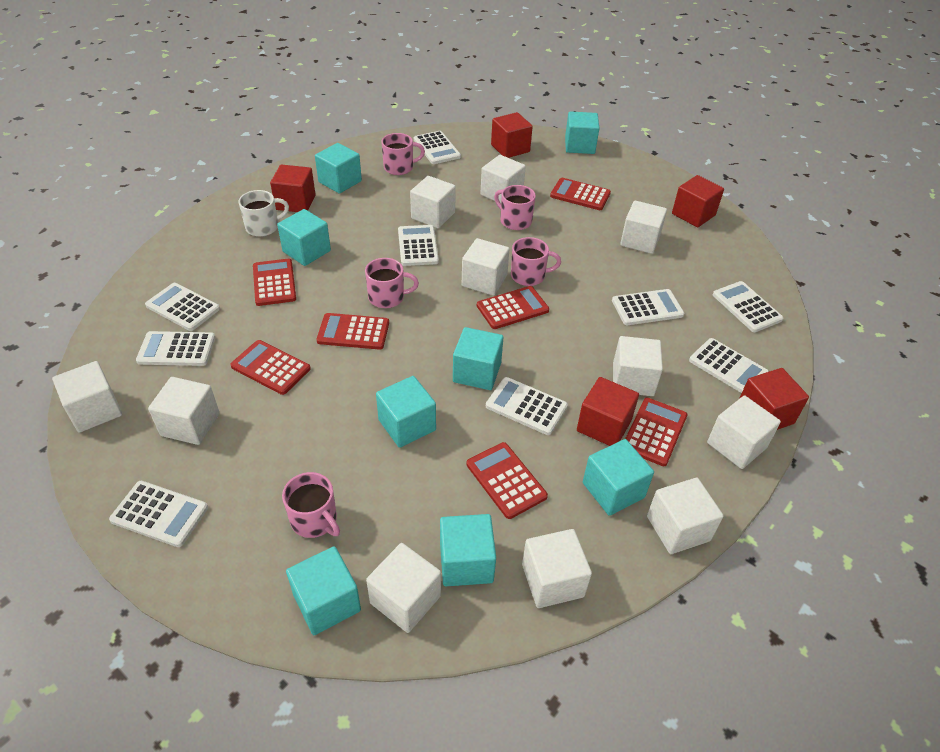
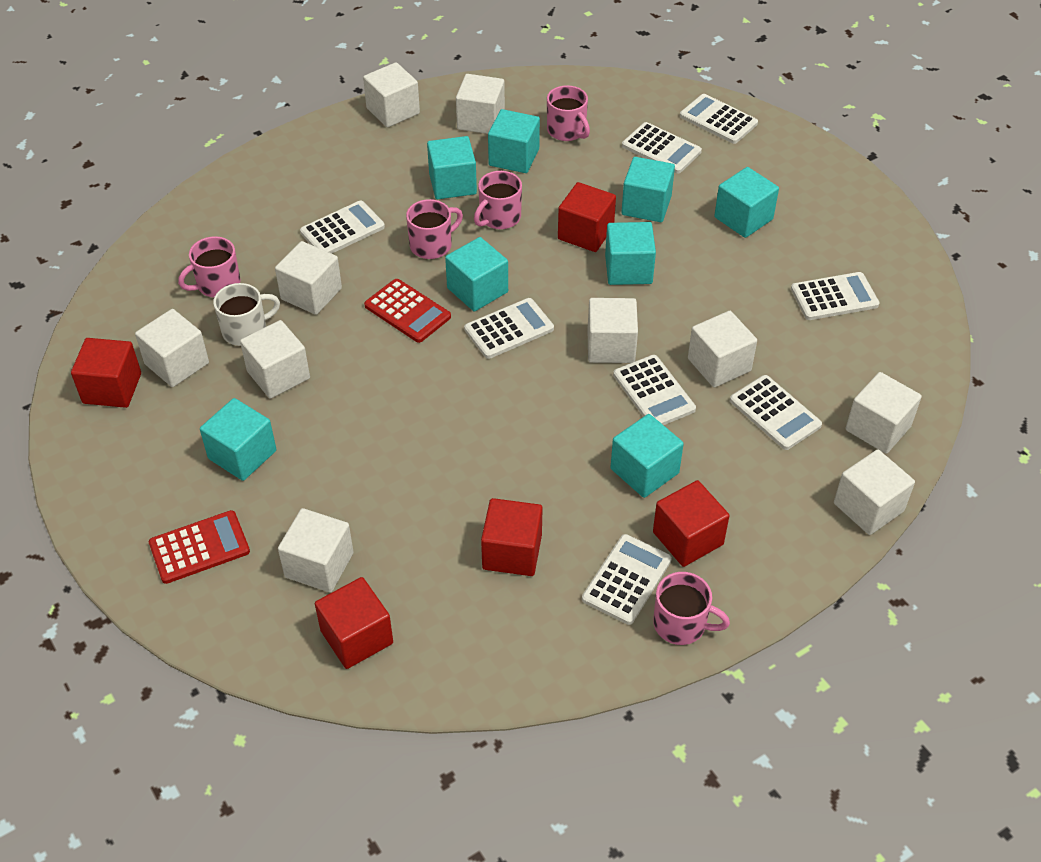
red calculator: 7 -> 2
white calculator: 9 -> 8
white cube: 11 -> 10

